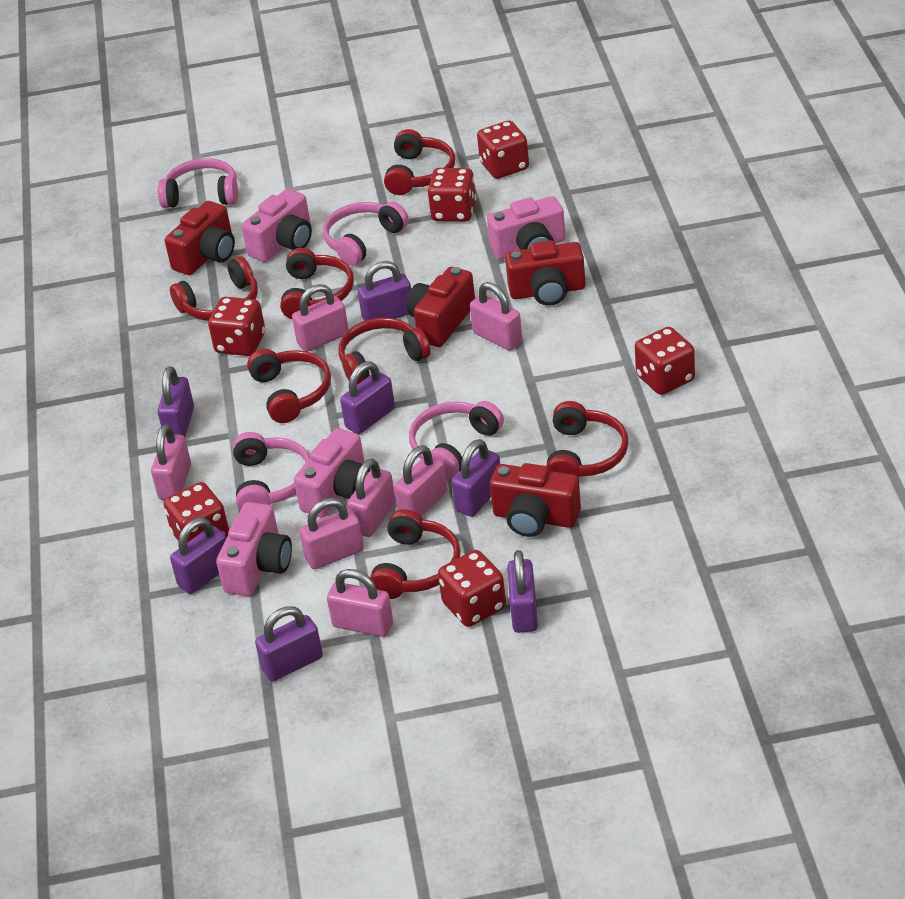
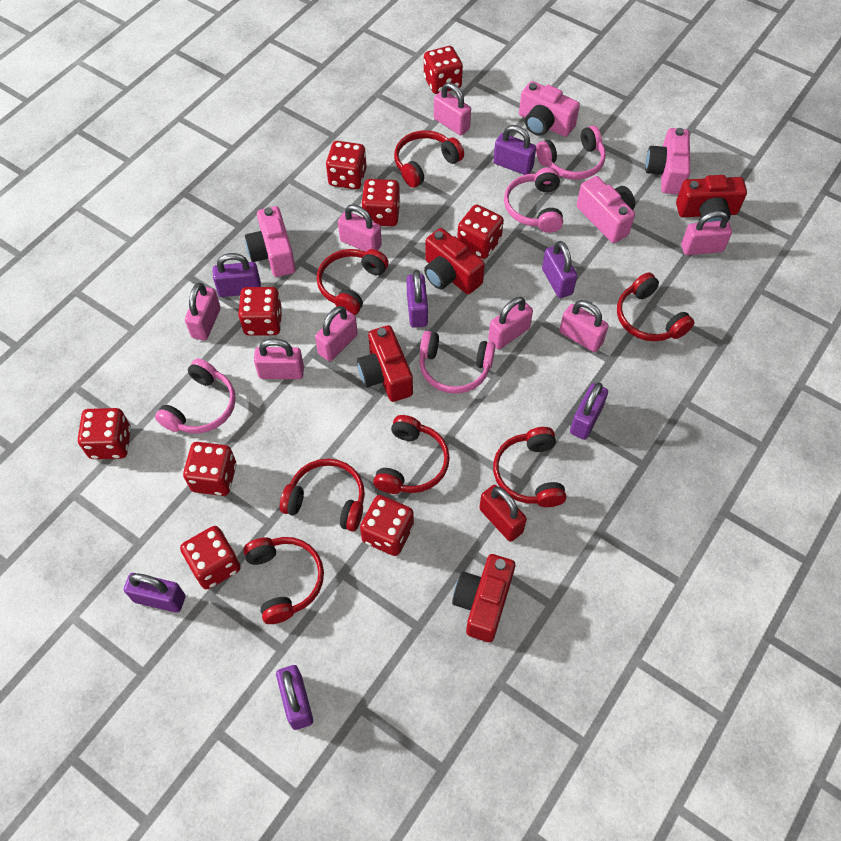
pink padlock: 7 -> 8
red dice: 6 -> 9
red padlock: 0 -> 1

